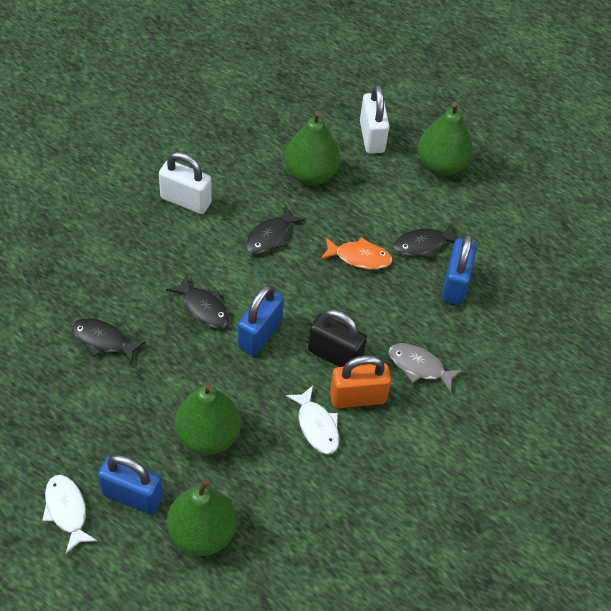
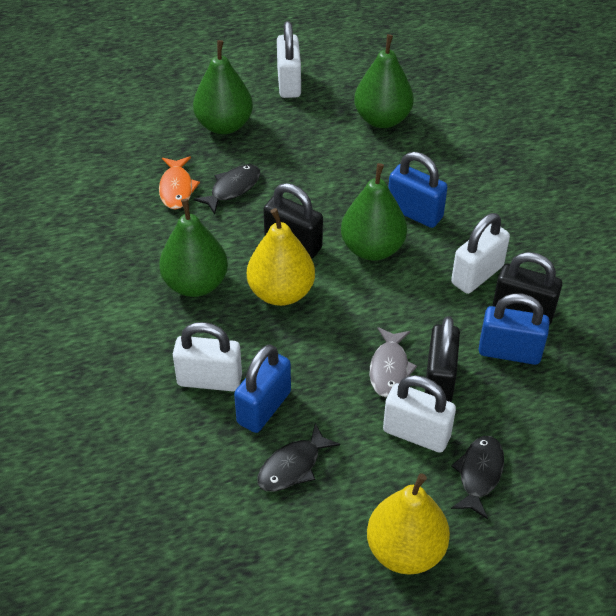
black fish: 4 -> 3
black padlock: 1 -> 3
orange padlock: 1 -> 0
white fish: 2 -> 0
white padlock: 2 -> 4
yellow pear: 0 -> 2

